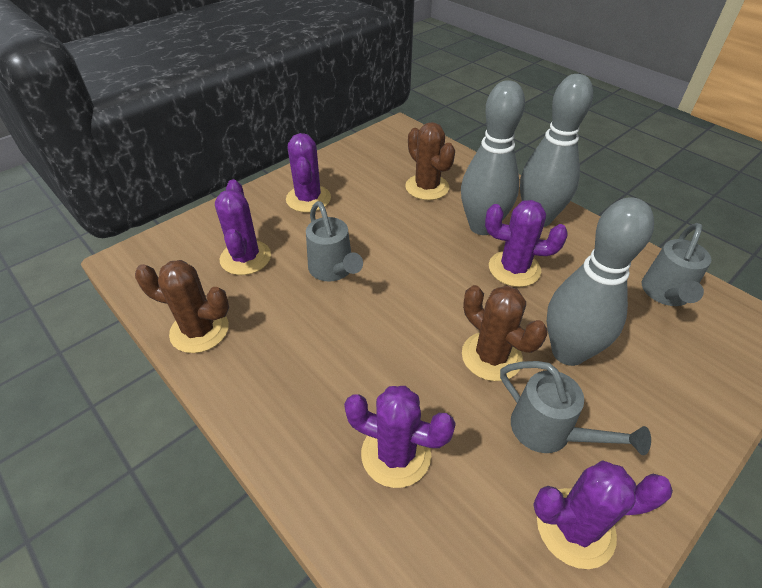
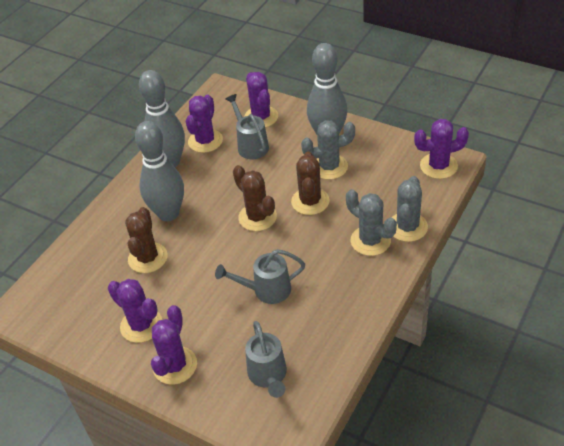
grey cactus: 0 -> 3

